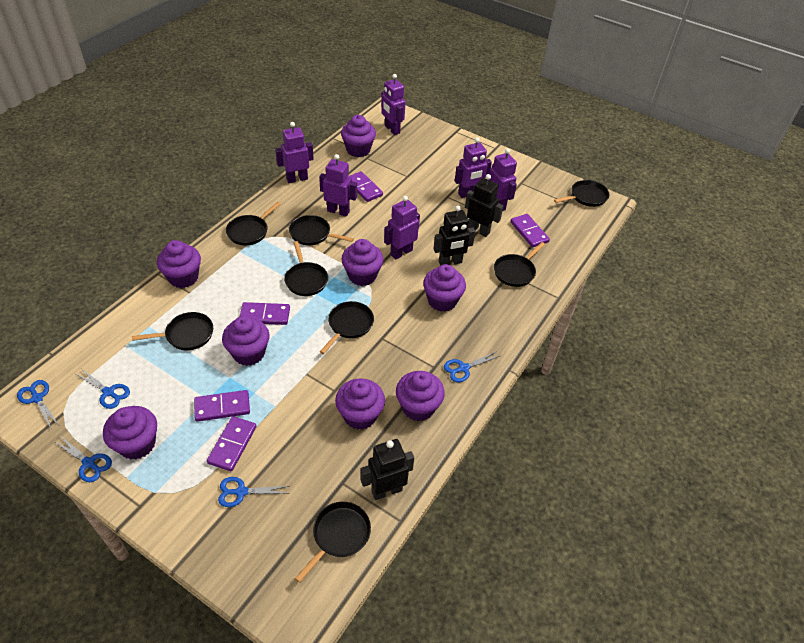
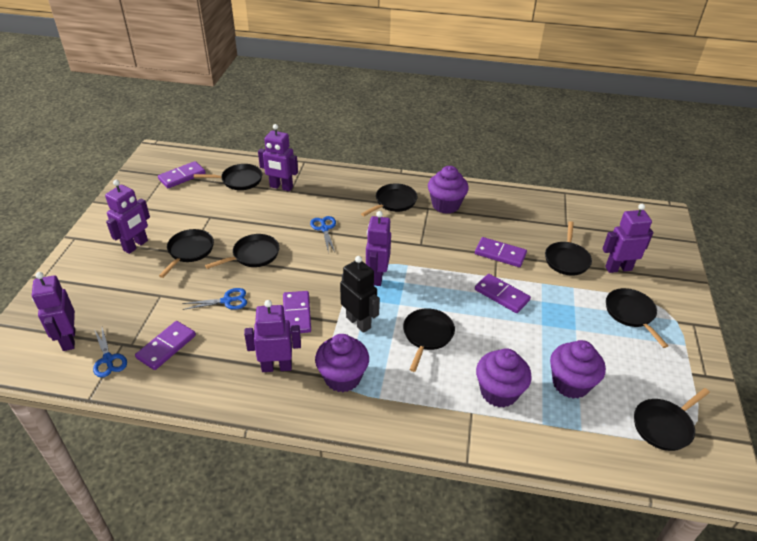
black robot: 3 -> 1
blue scissors: 5 -> 3
purple cupcake: 8 -> 4

